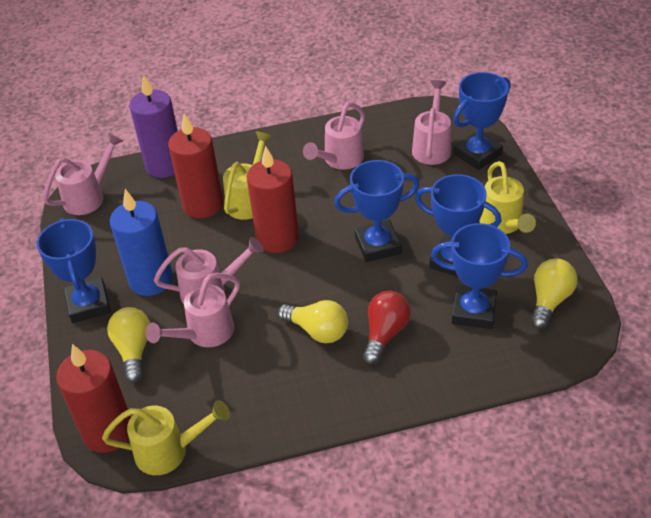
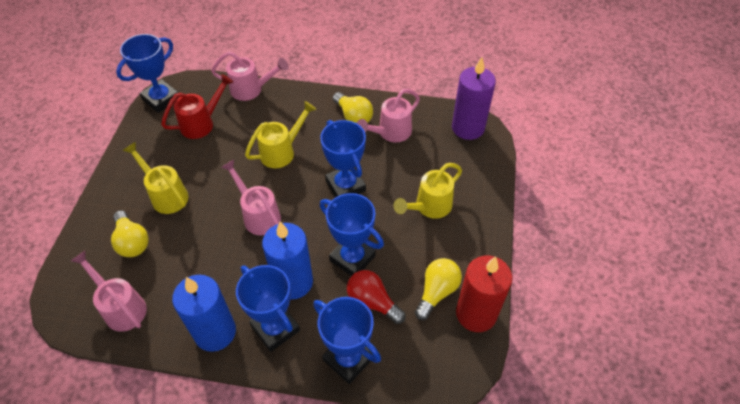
blue candle: 1 -> 2
pink watering can: 5 -> 4
red candle: 3 -> 1
red watering can: 0 -> 1

